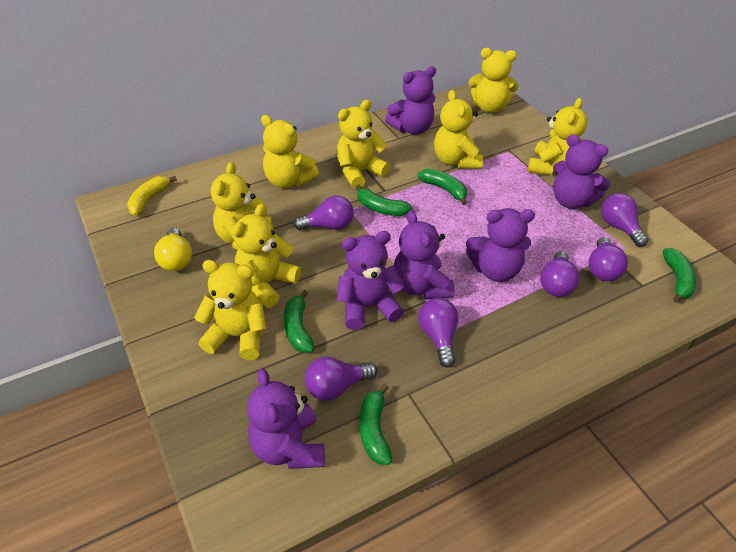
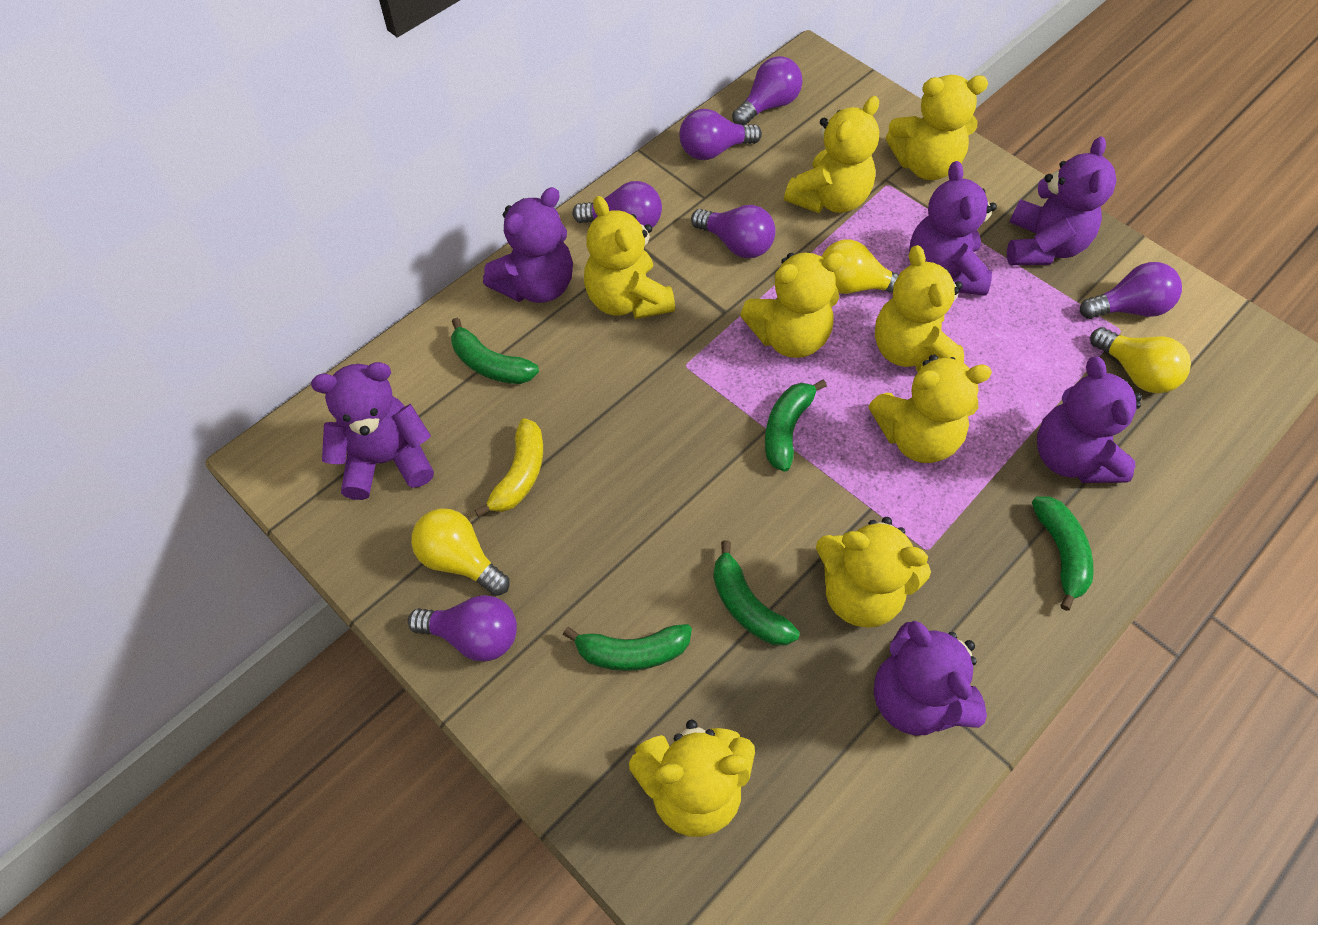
yellow light bulb: 1 -> 3

